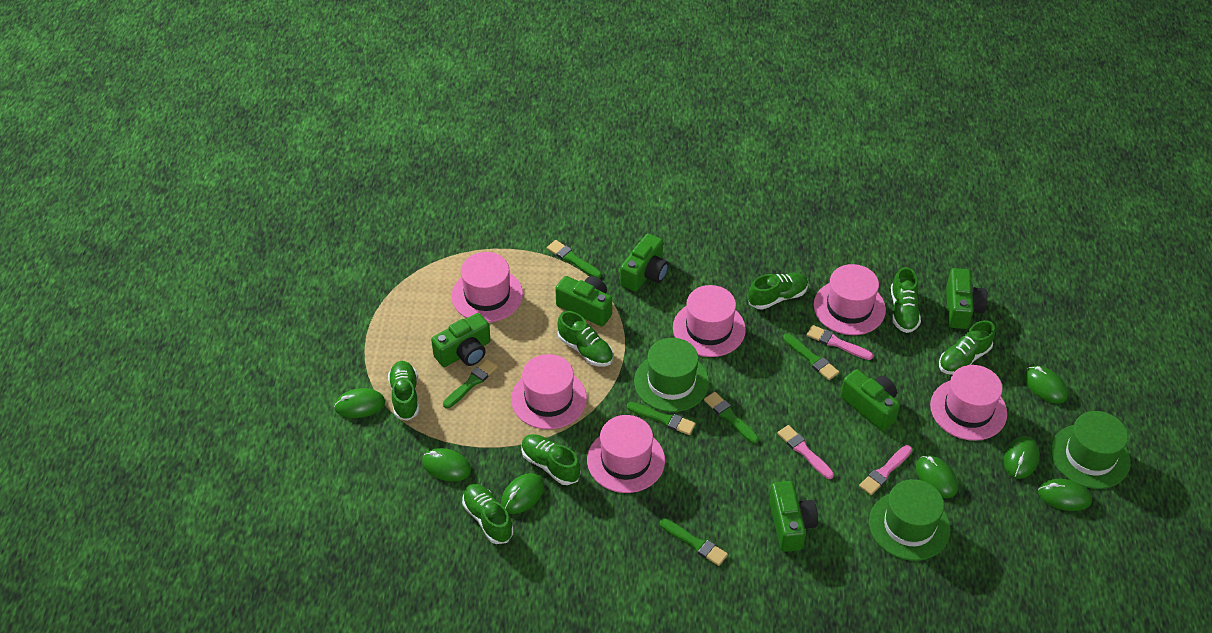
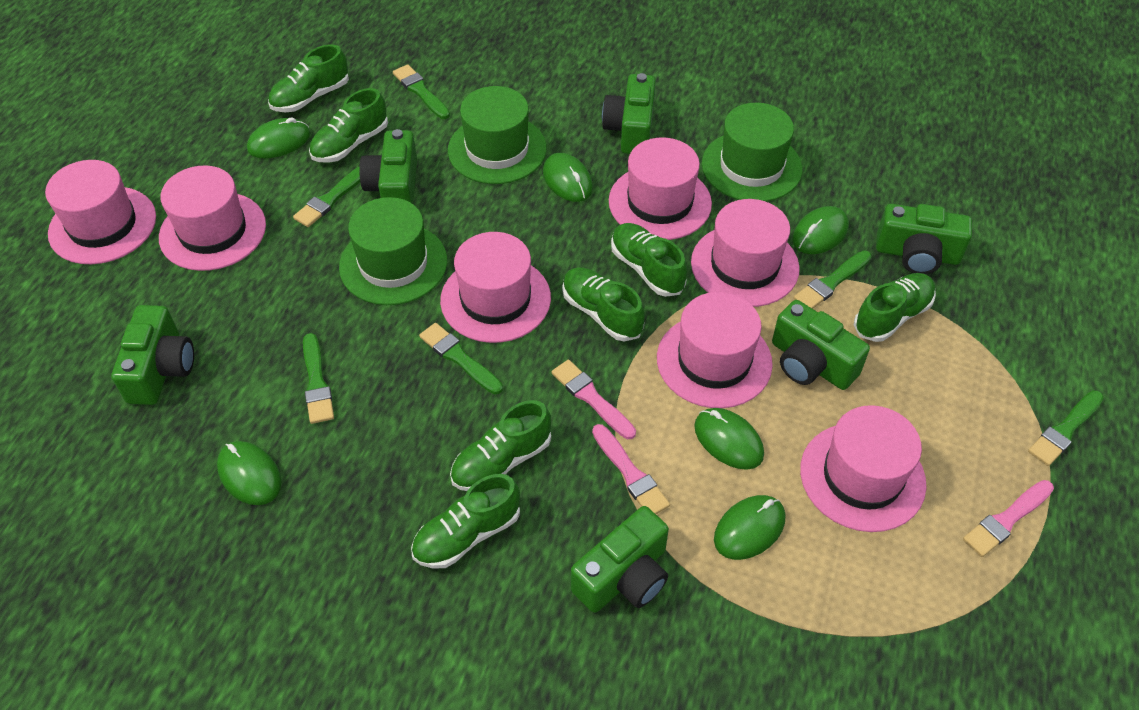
green mouse: 7 -> 6
pink hat: 6 -> 7

